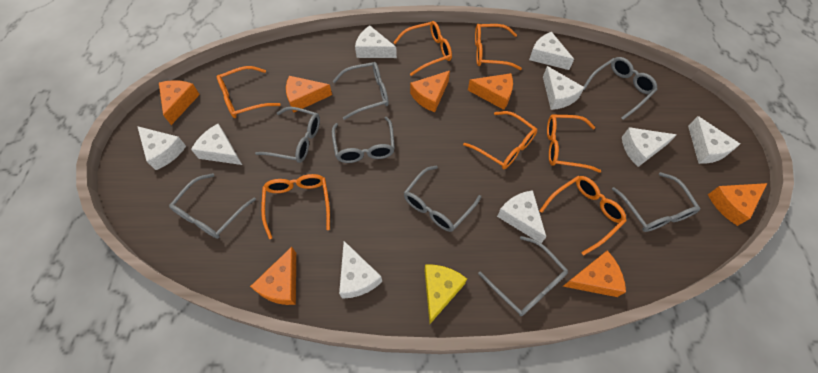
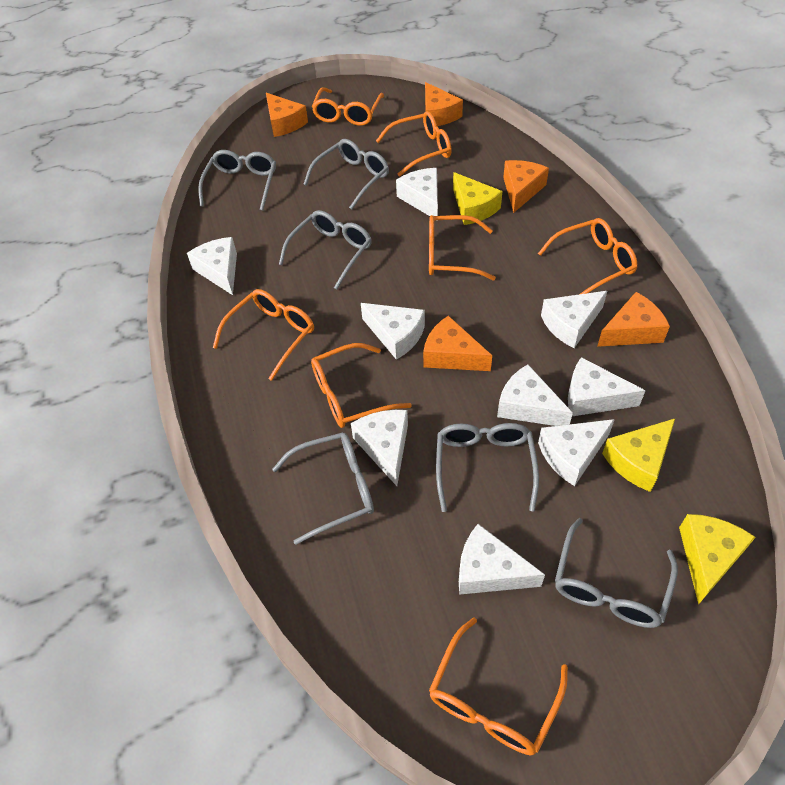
grey glasses: 8 -> 6
orange cheese: 7 -> 5
yellow cheese: 1 -> 3

